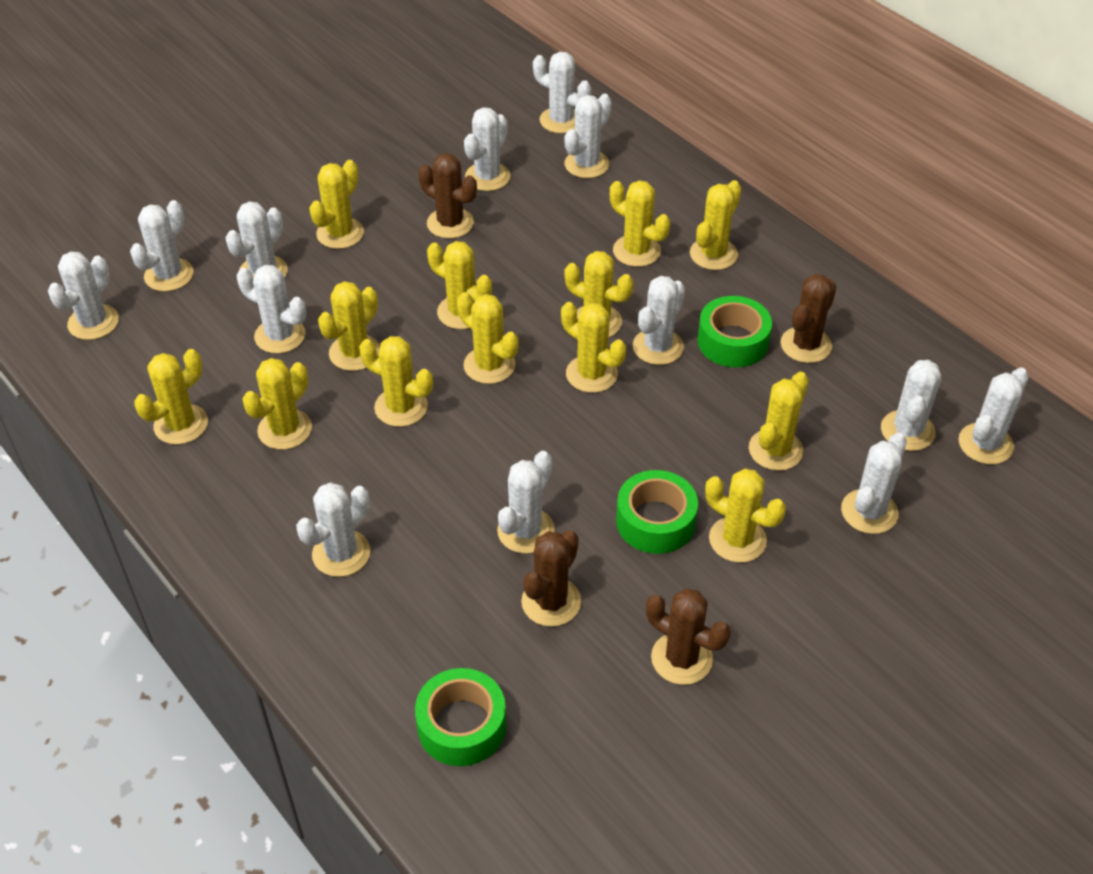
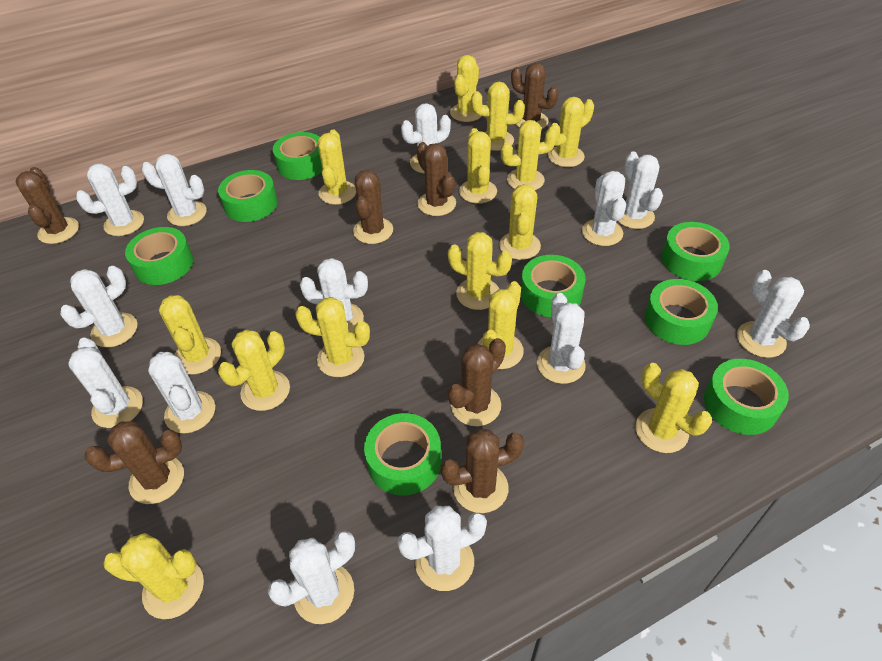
brown cactus: 4 -> 7
green tape: 3 -> 8
yellow cactus: 13 -> 14

